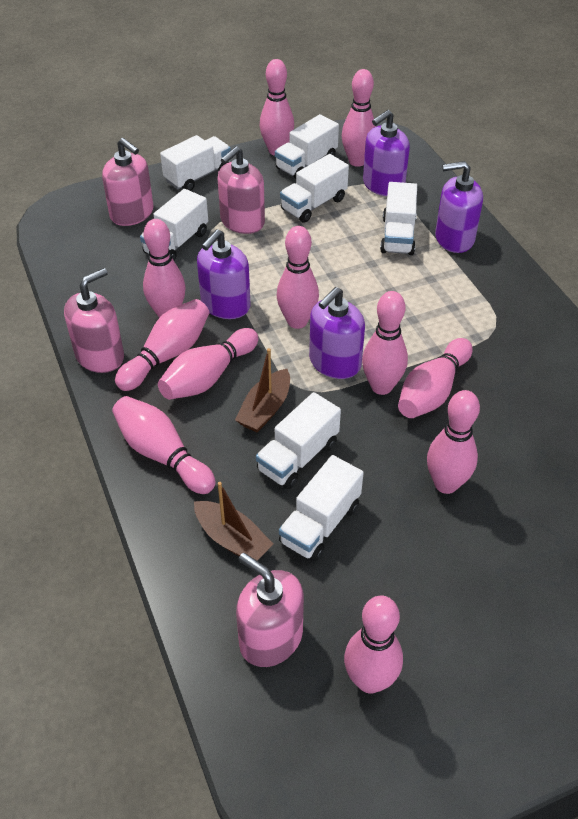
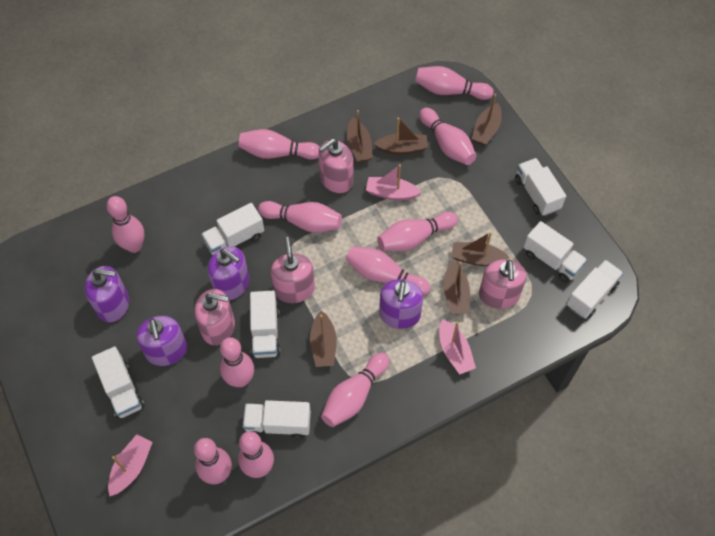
brown boat: 2 -> 6
pink boat: 0 -> 3

